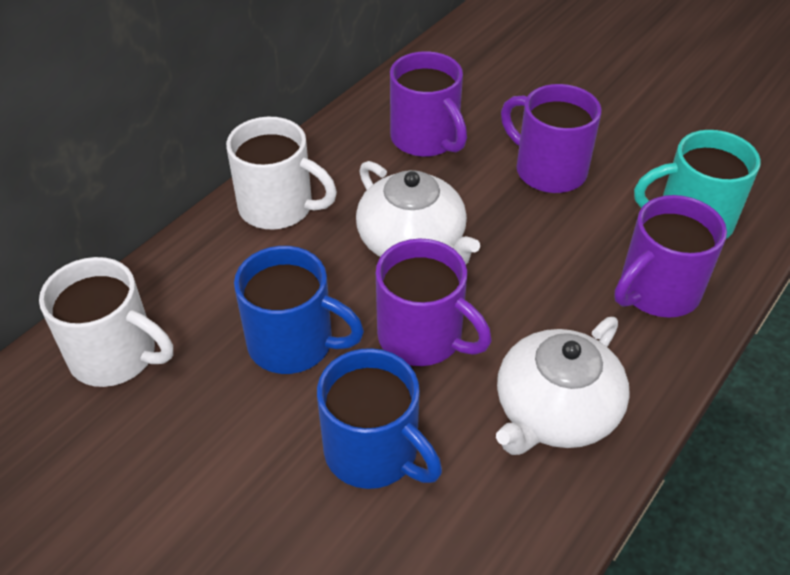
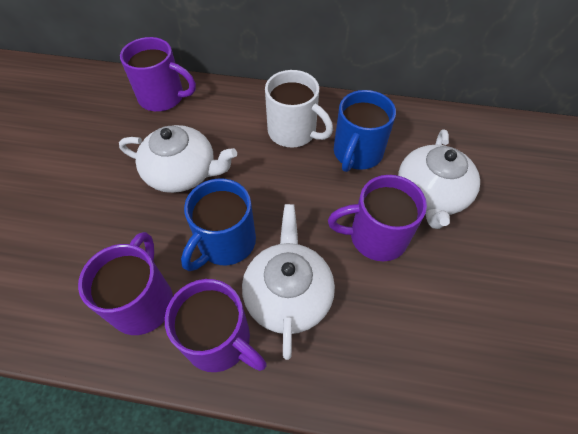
turquoise mug: 1 -> 0
white mug: 2 -> 1
white teapot: 2 -> 3

